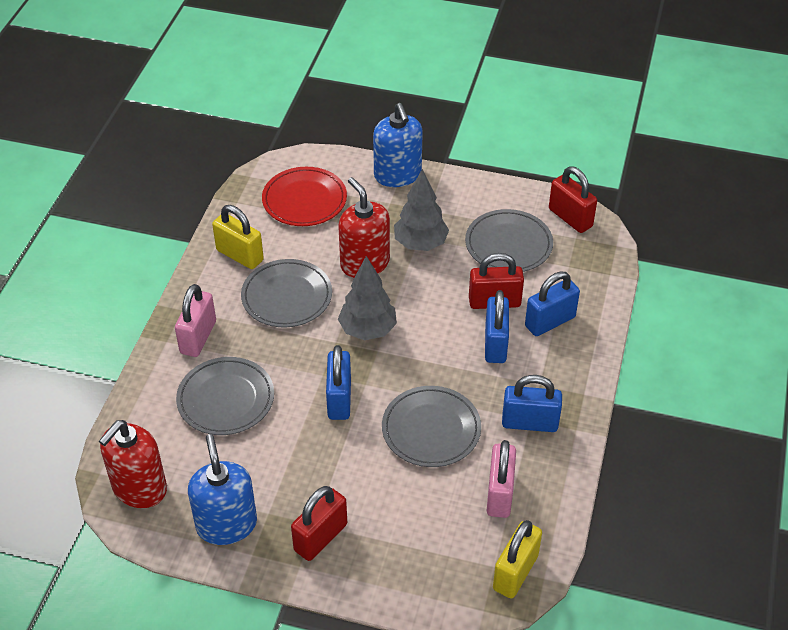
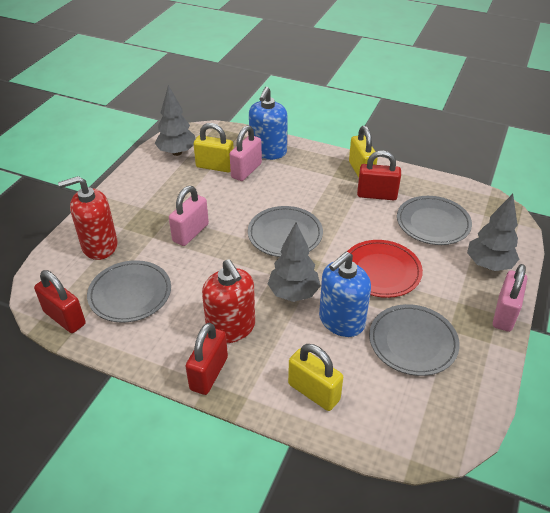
blue padlock: 4 -> 0
grey tree: 2 -> 3
pink padlock: 2 -> 3
yellow padlock: 2 -> 3

